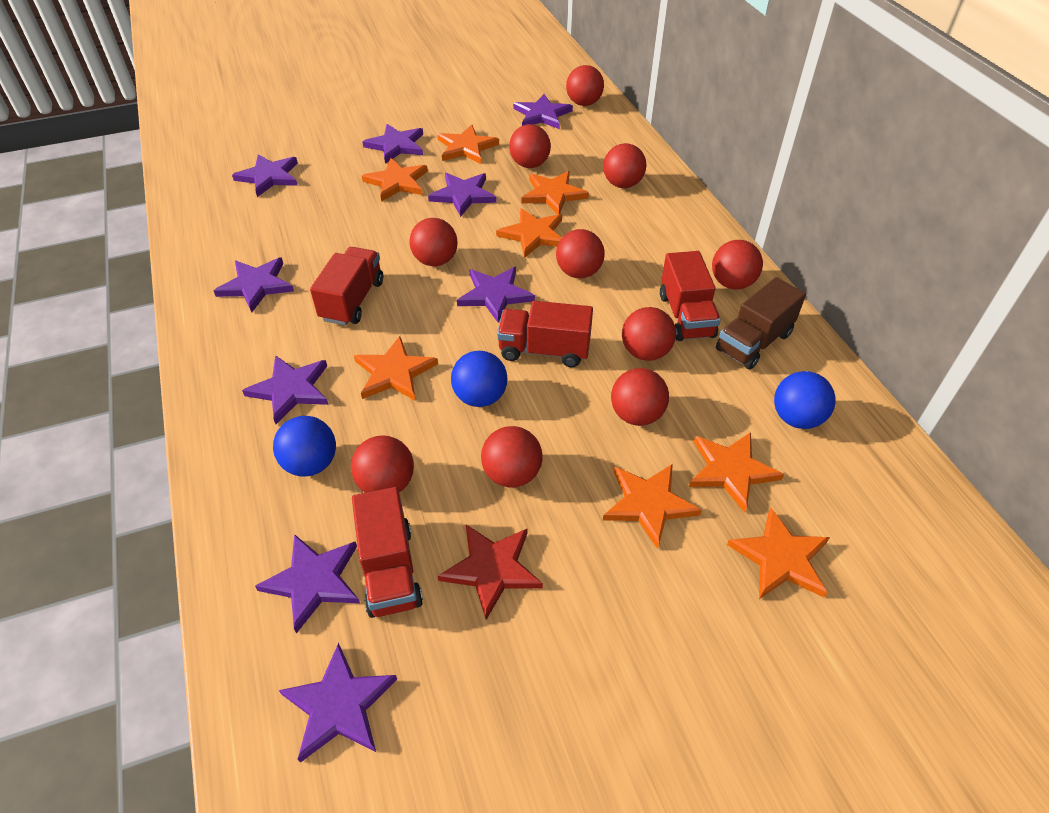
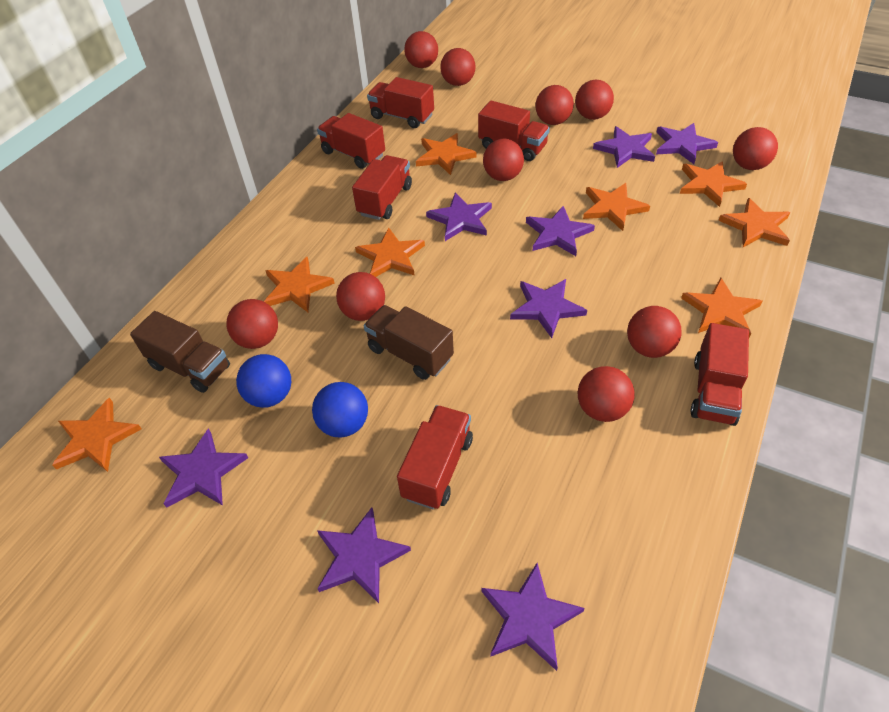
blue ball: 3 -> 2
brown truck: 1 -> 2
purple star: 9 -> 8
red star: 1 -> 0
red truck: 4 -> 6

